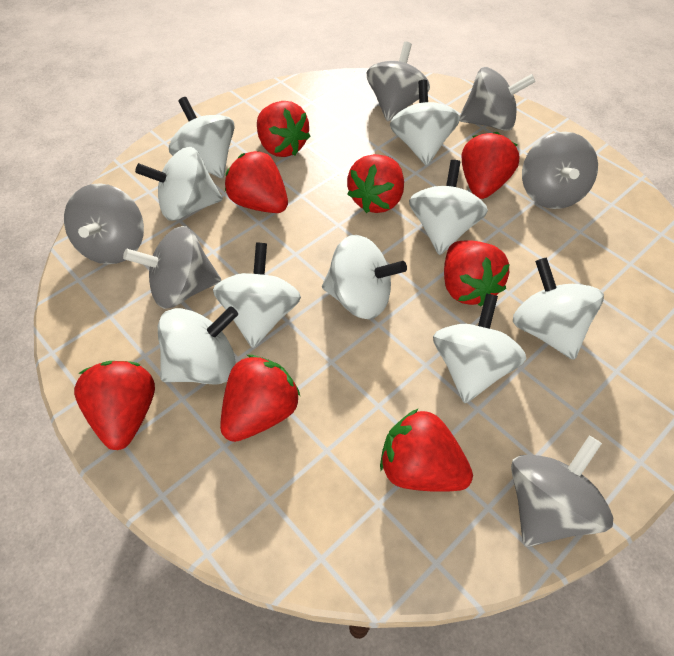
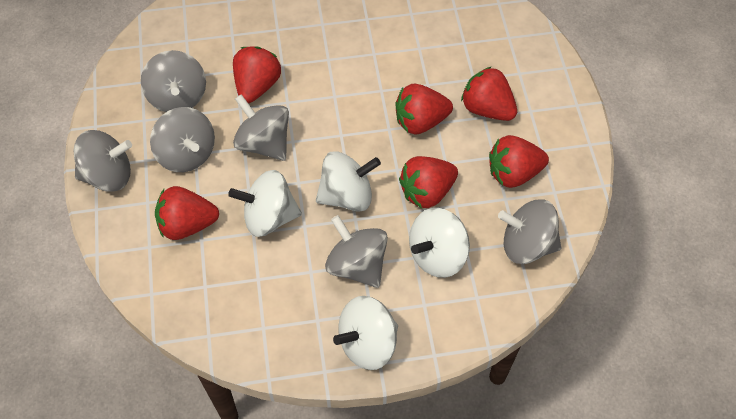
red strawberry: 8 -> 6
white spinning top: 9 -> 4

